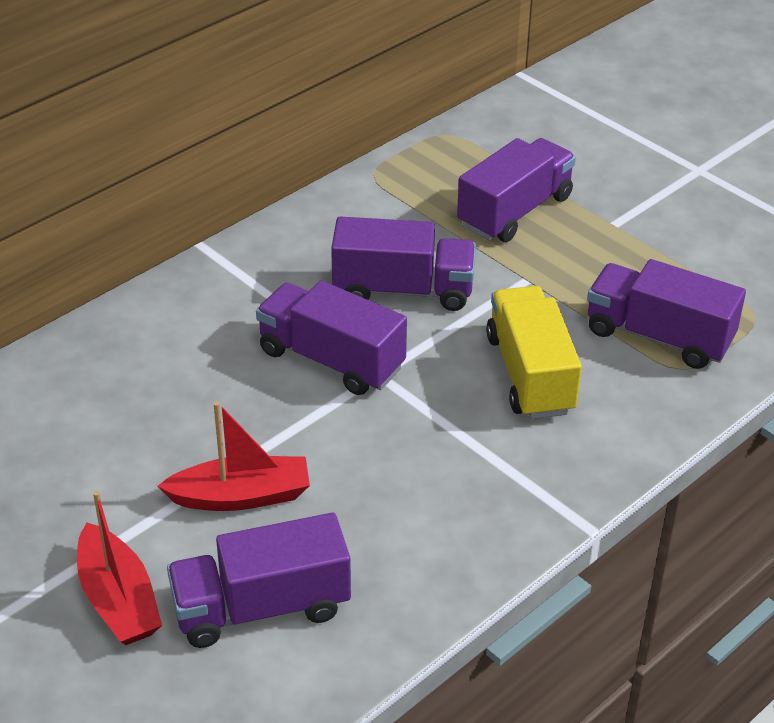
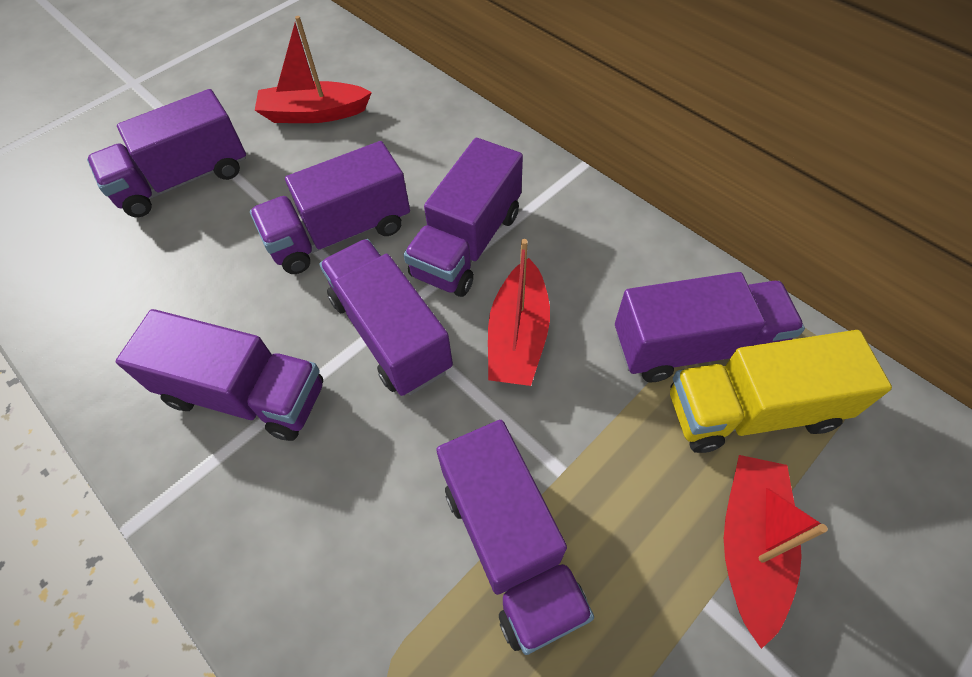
purple truck: 5 -> 7
red boat: 2 -> 3

